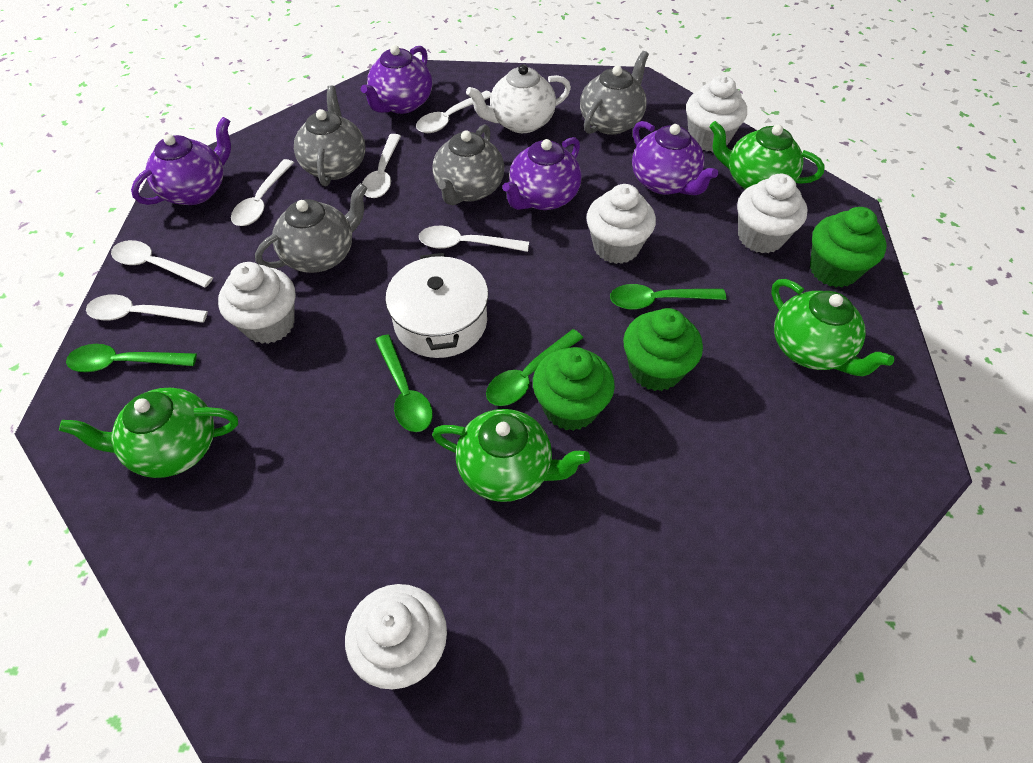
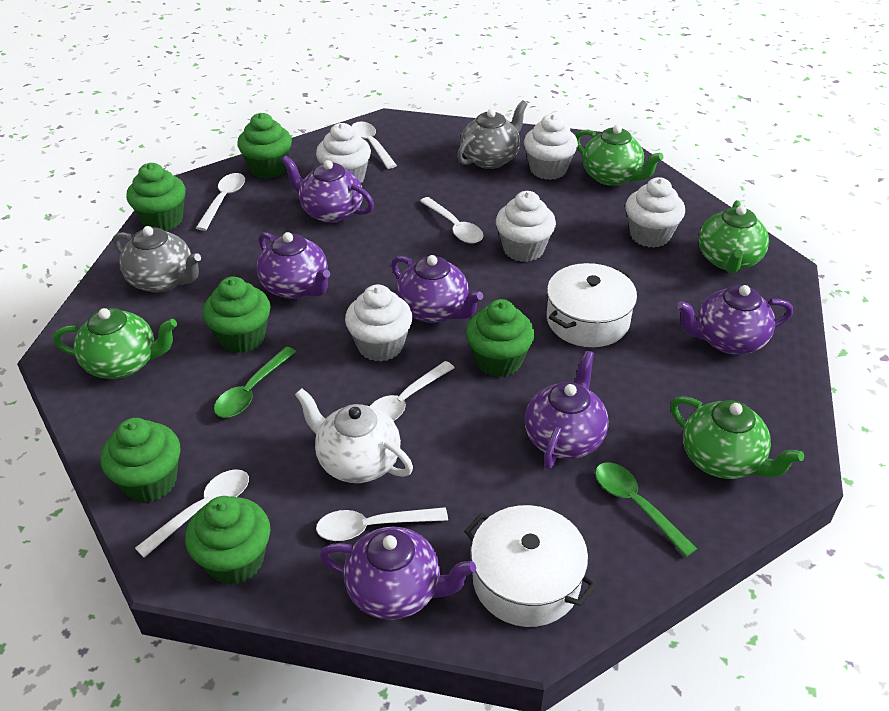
green cupcake: 3 -> 6
green spoon: 4 -> 2
grey teapot: 4 -> 2
purple teapot: 4 -> 6
white pot: 1 -> 2

